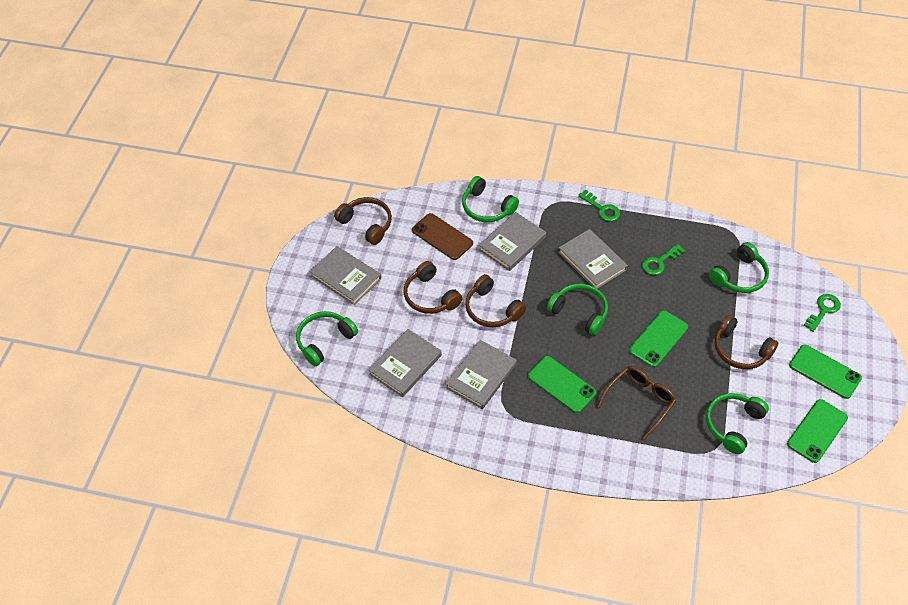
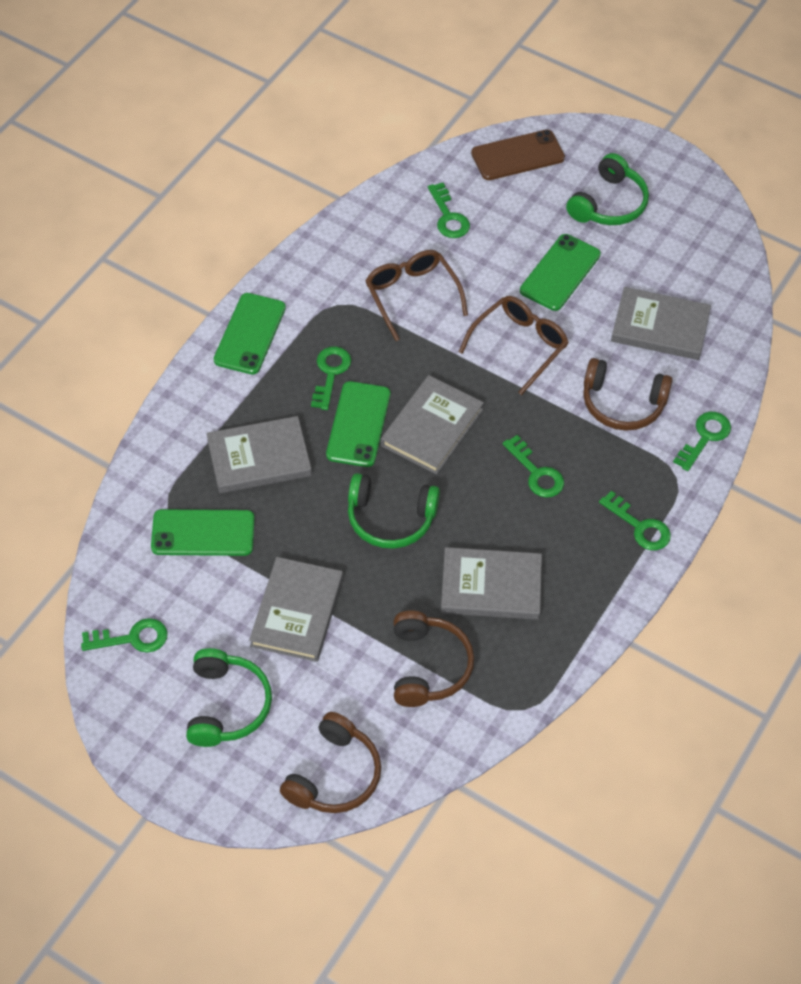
brown glasses: 1 -> 2
brown headphones: 4 -> 3
green headphones: 5 -> 3
green key: 3 -> 6

